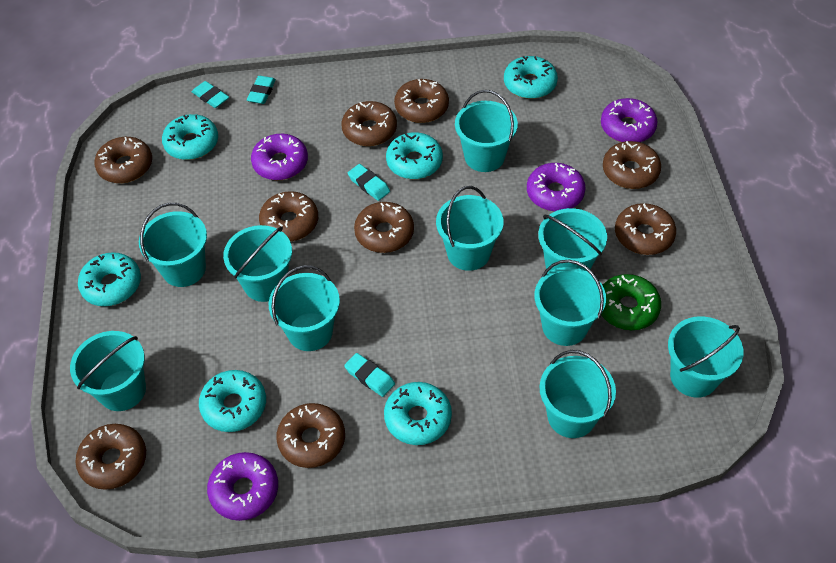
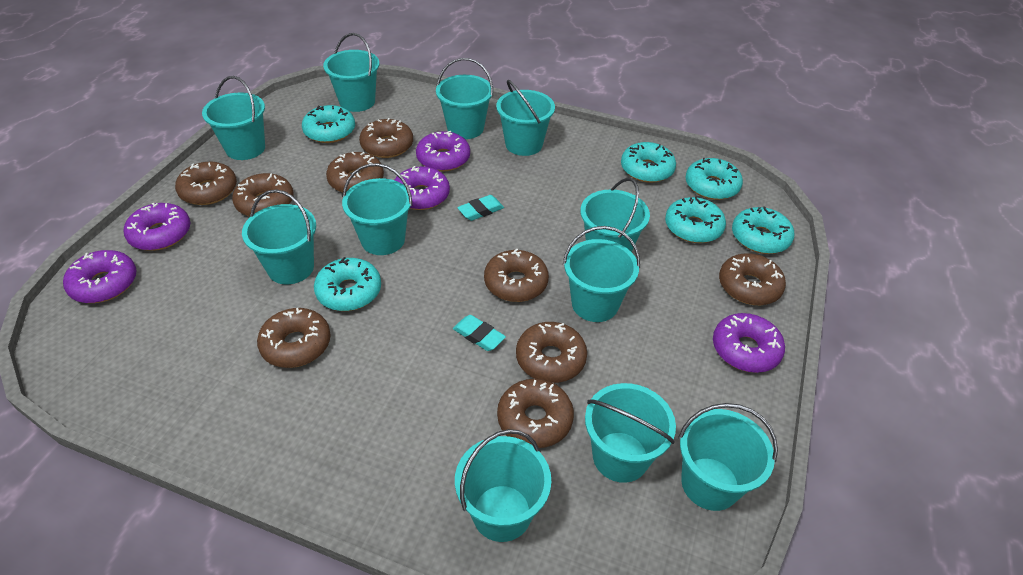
green donut: 1 -> 0
purple donut: 4 -> 5
turquoise bucket: 10 -> 11
turquoise eraser: 4 -> 2

